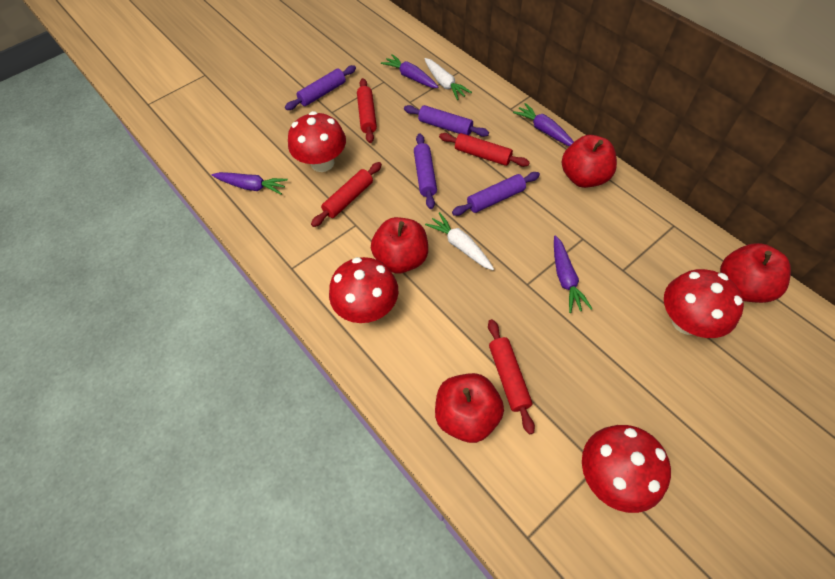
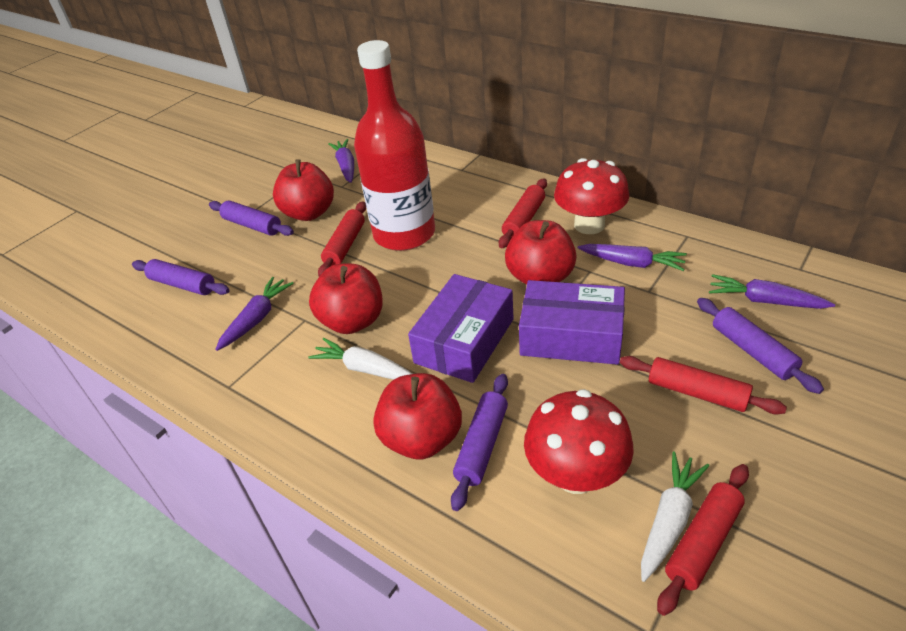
purple box: 0 -> 2
red bottle: 0 -> 1
red mushroom: 4 -> 2

